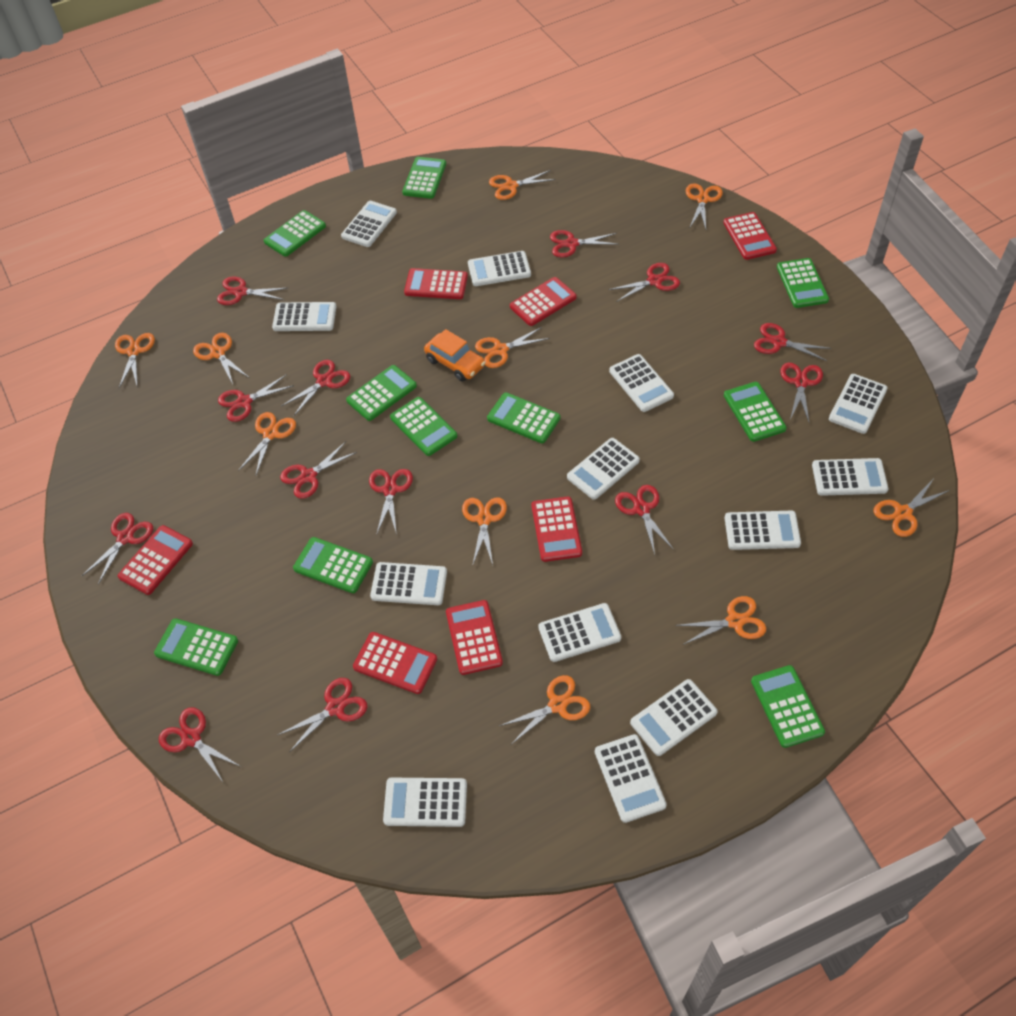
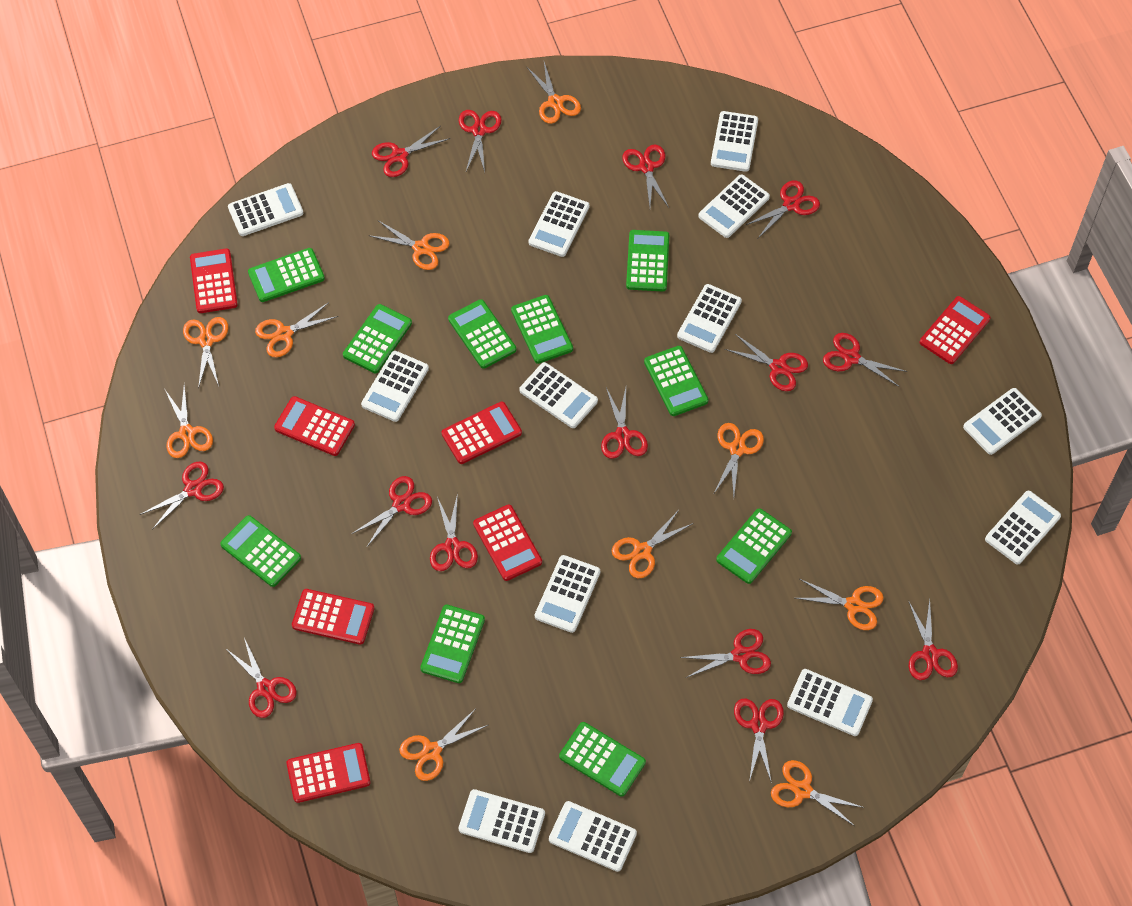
orange car: 1 -> 0
red scissors: 13 -> 14

